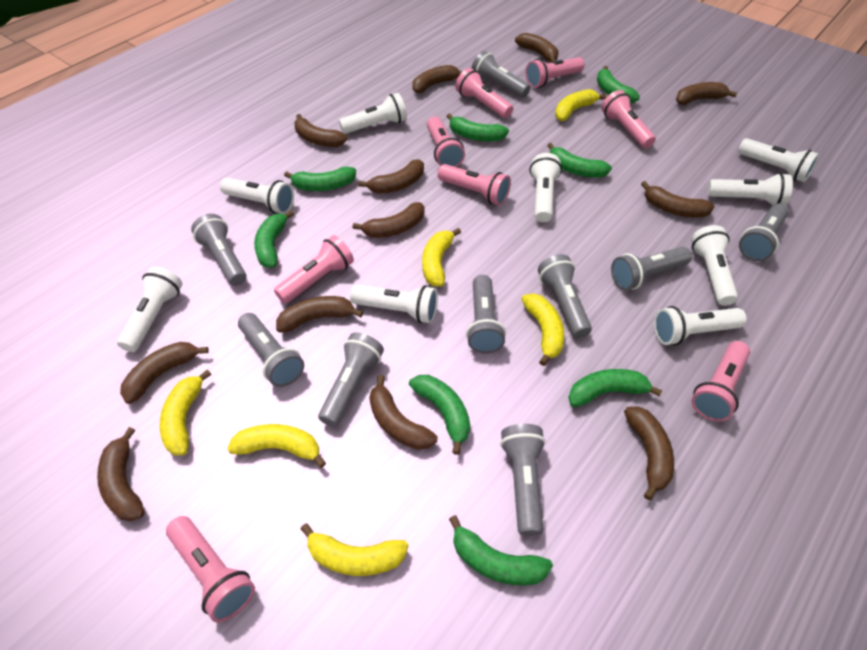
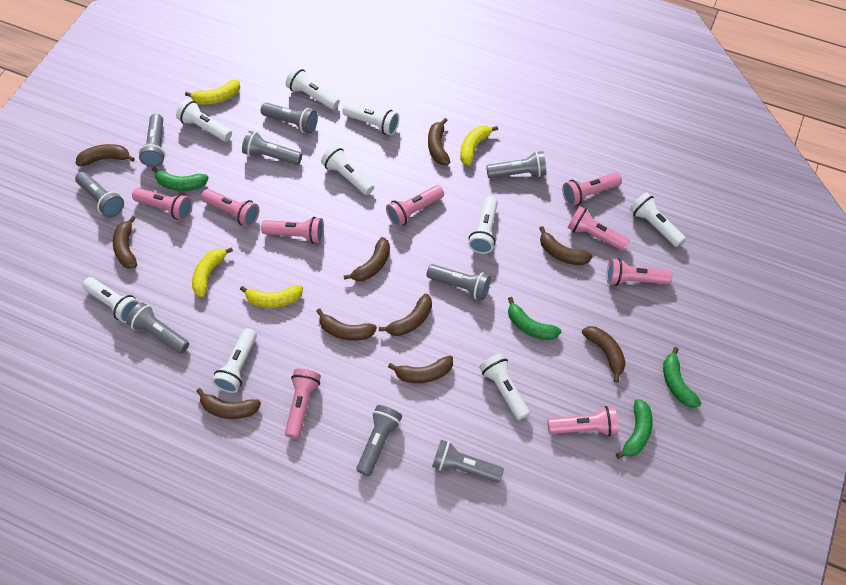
brown banana: 12 -> 10
green banana: 8 -> 4
pink flashlight: 8 -> 9
yellow banana: 6 -> 4

